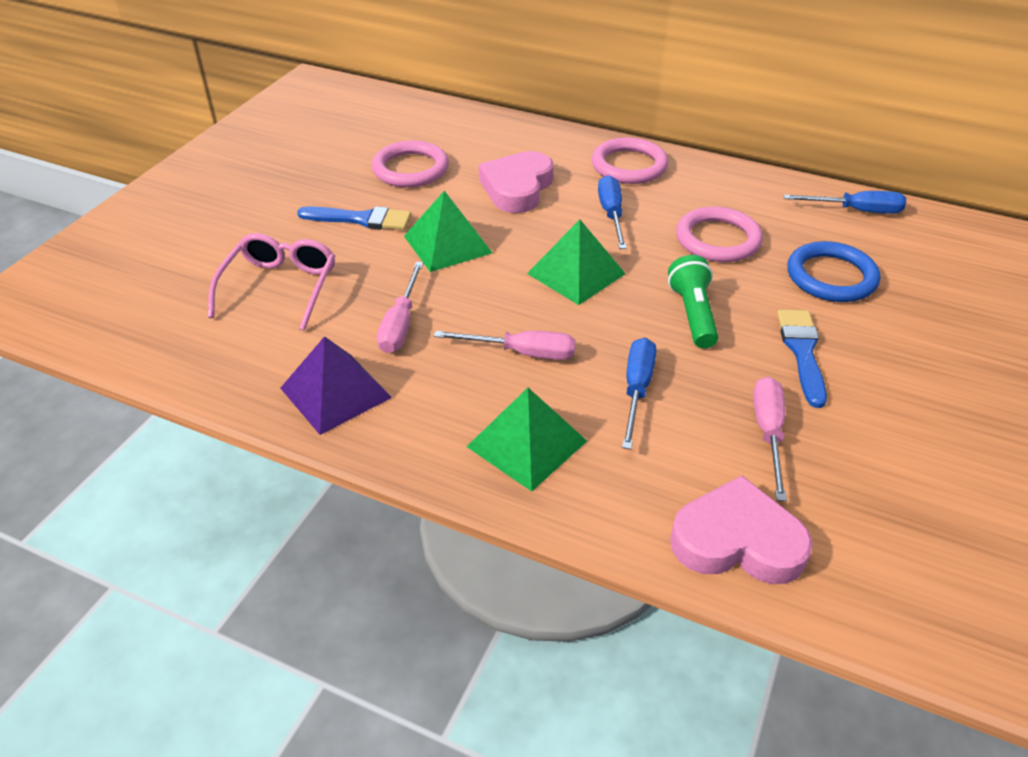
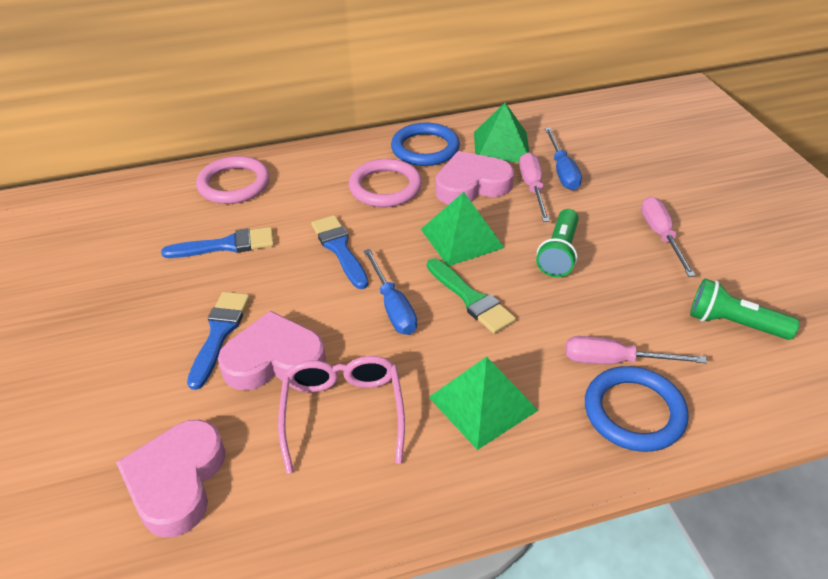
blue brush: 2 -> 3
blue ring: 1 -> 2
blue screwdriver: 3 -> 2
green brush: 0 -> 1
green flashlight: 1 -> 2
pink heart: 2 -> 3
pink ring: 3 -> 2
purple pyramid: 1 -> 0

